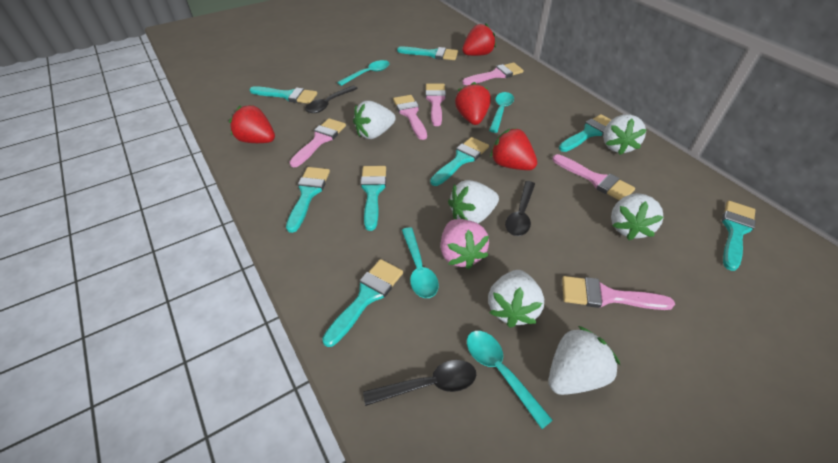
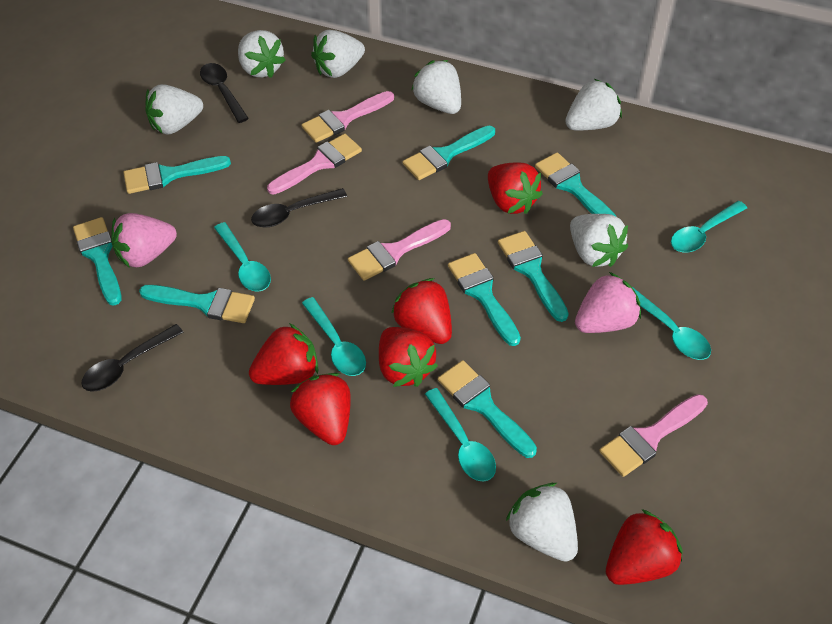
pink brush: 6 -> 4
pink strawberry: 1 -> 2
red strawberry: 4 -> 6
turquoise spoon: 4 -> 5
white strawberry: 6 -> 7

